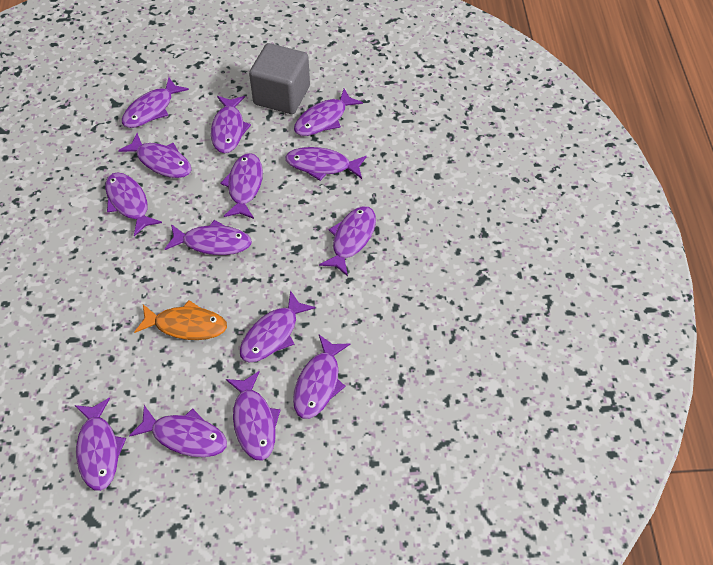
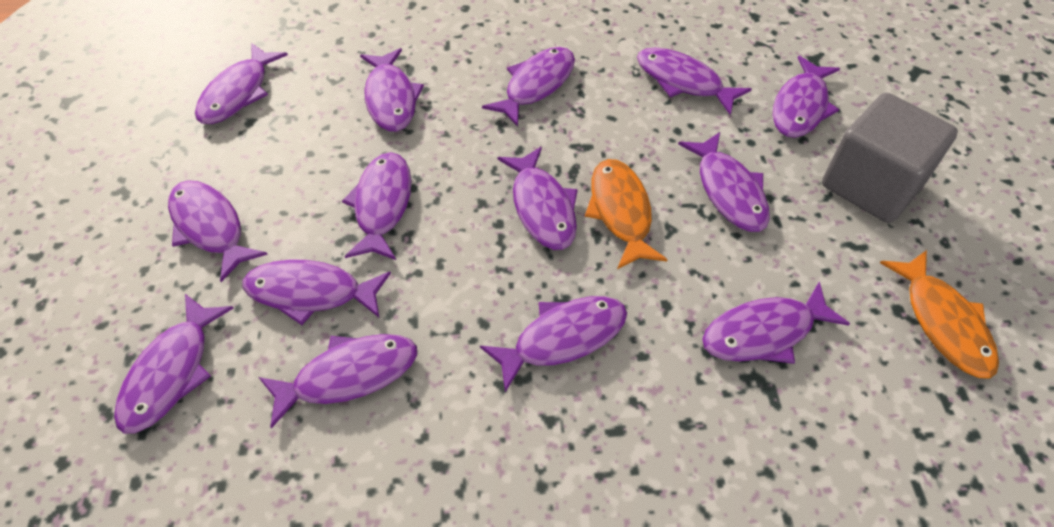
orange fish: 1 -> 2

